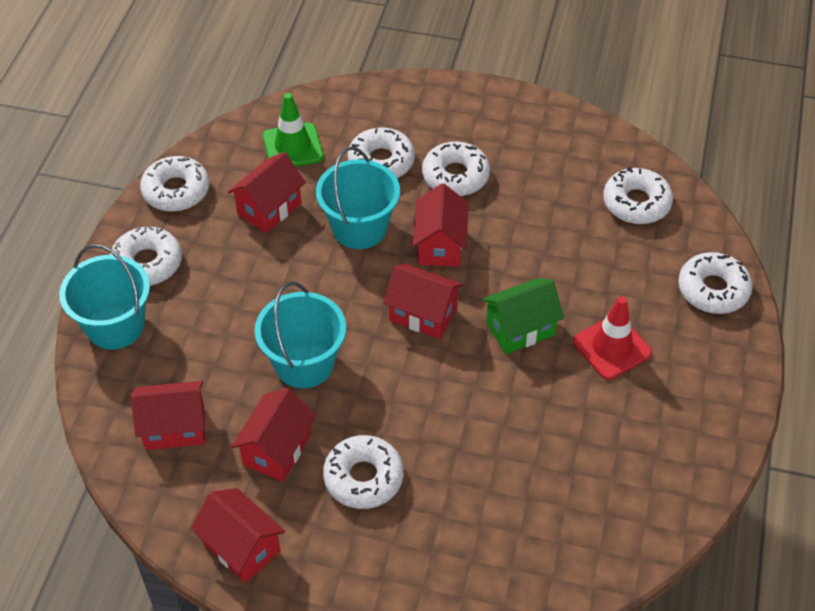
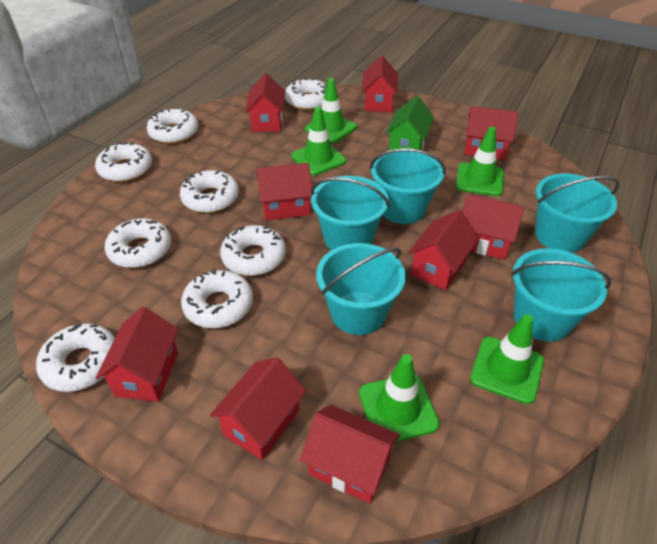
green traffic cone: 1 -> 5
red house: 6 -> 9
red traffic cone: 1 -> 0
turquoise bucket: 3 -> 5
white donut: 7 -> 8

